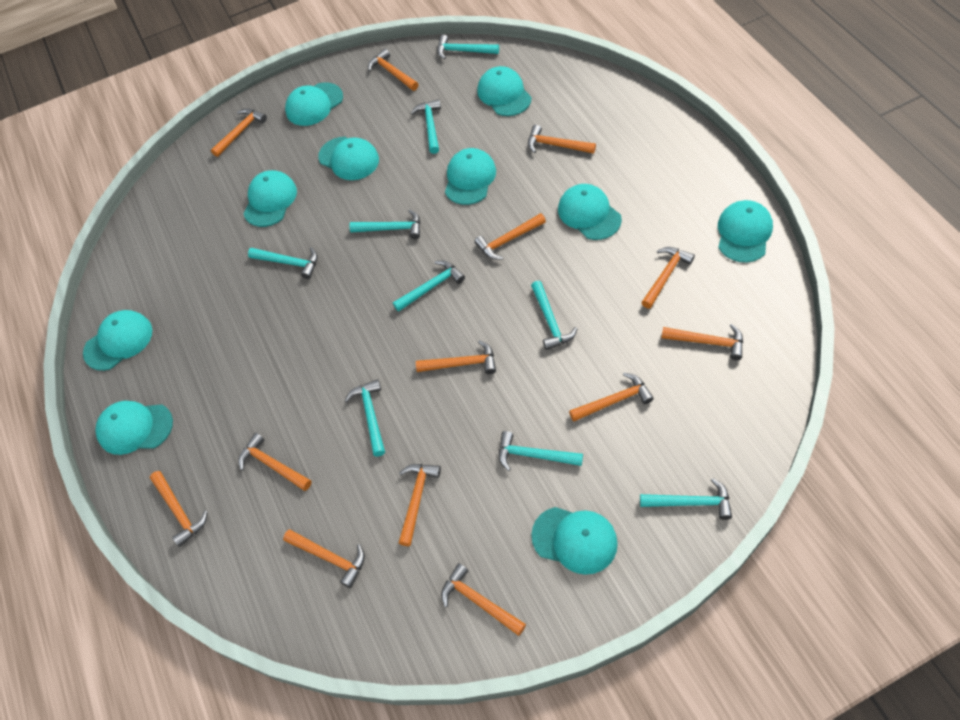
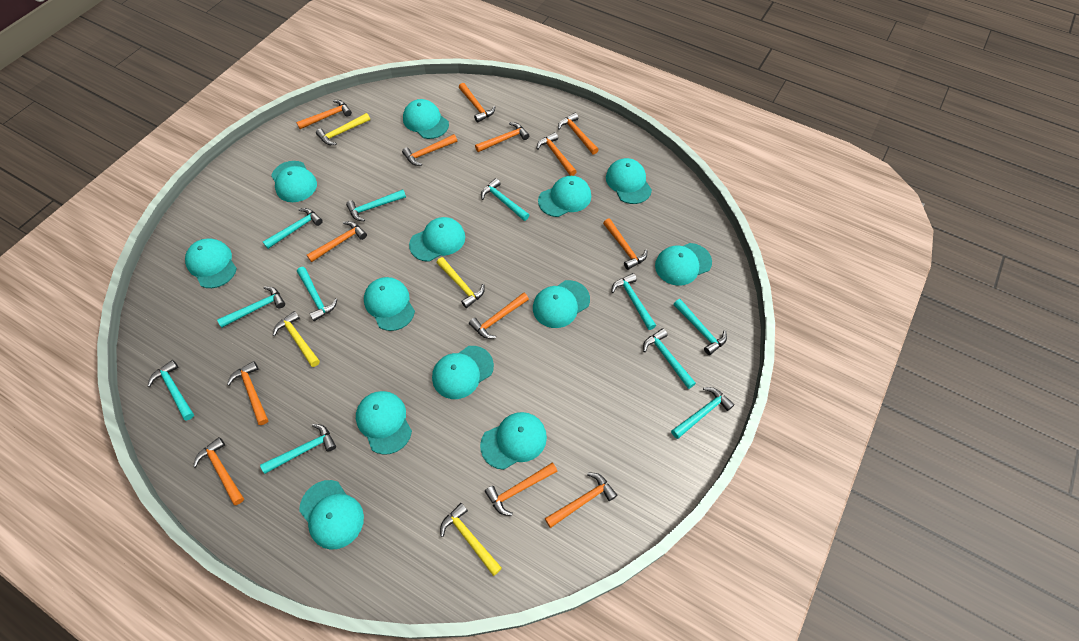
turquoise cap: 10 -> 13
turquoise hammer: 9 -> 11
yellow hammer: 0 -> 4

